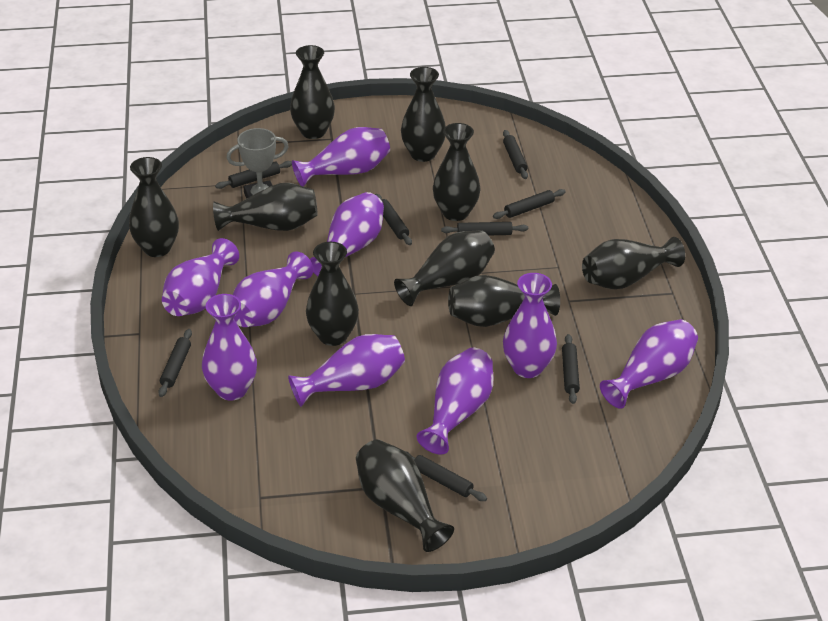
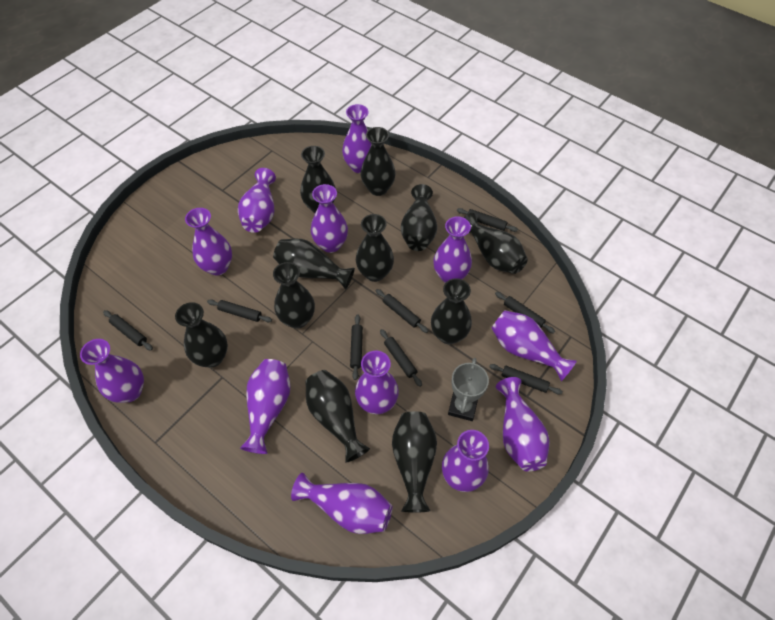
black vase: 10 -> 11
purple vase: 9 -> 12

